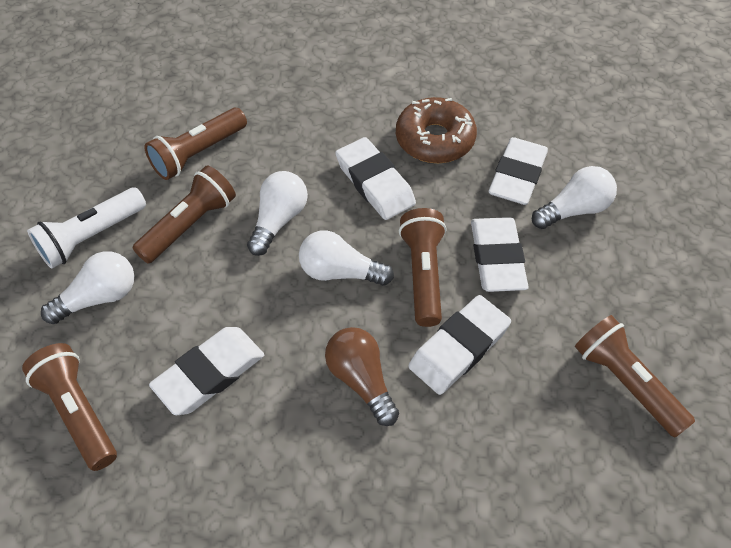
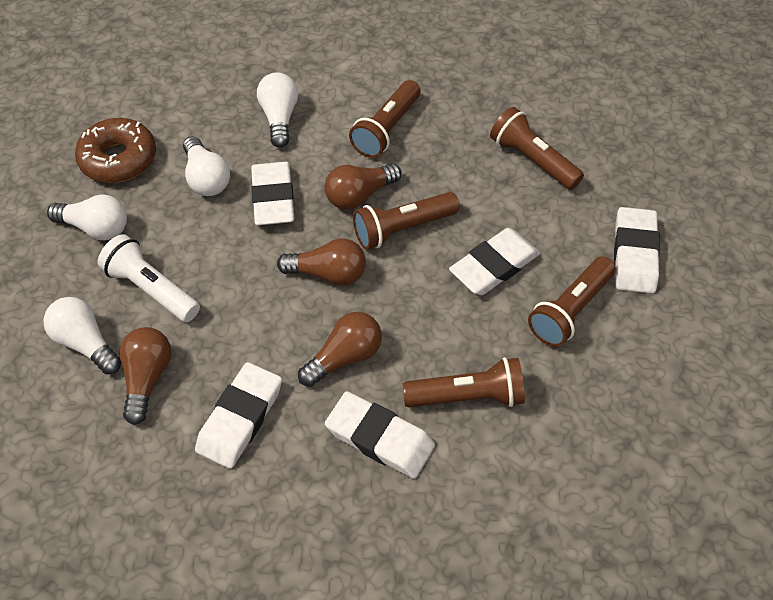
brown light bulb: 1 -> 4

